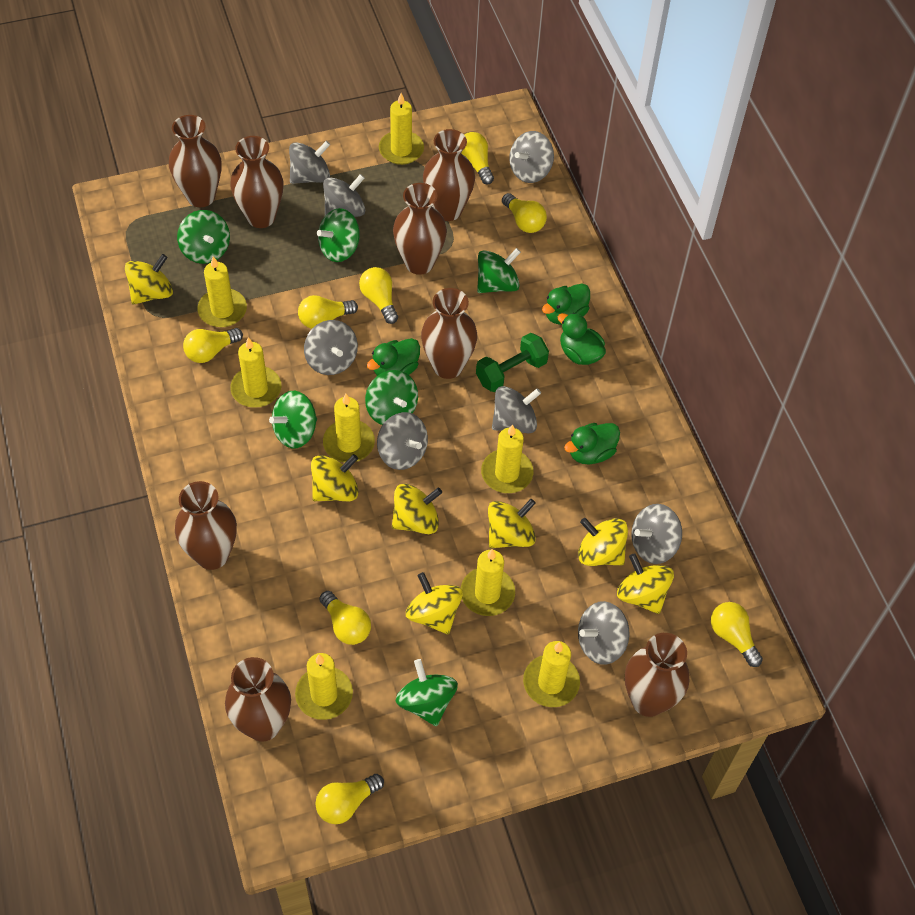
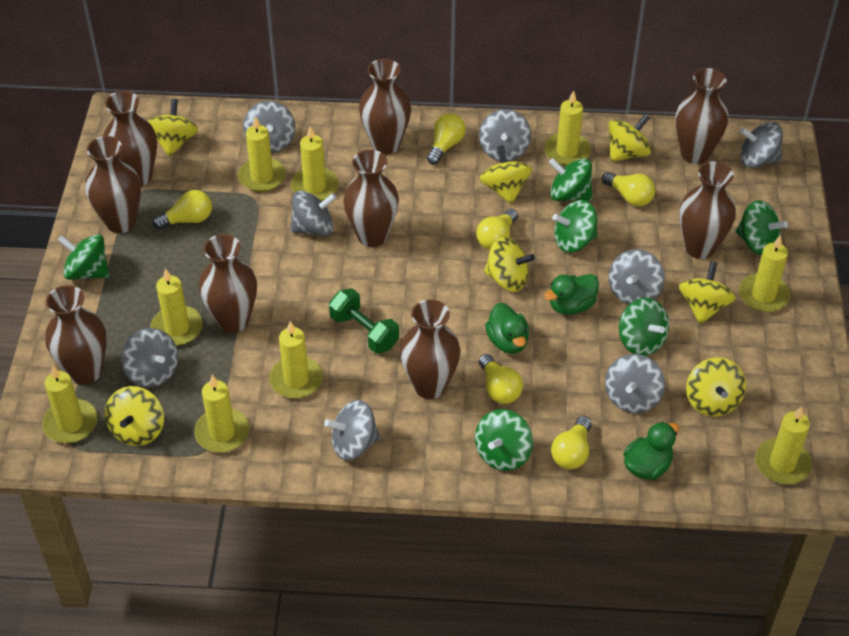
brown vase: 8 -> 9
green duck: 4 -> 3
yellow candle: 8 -> 9
yellow light bulb: 8 -> 6

